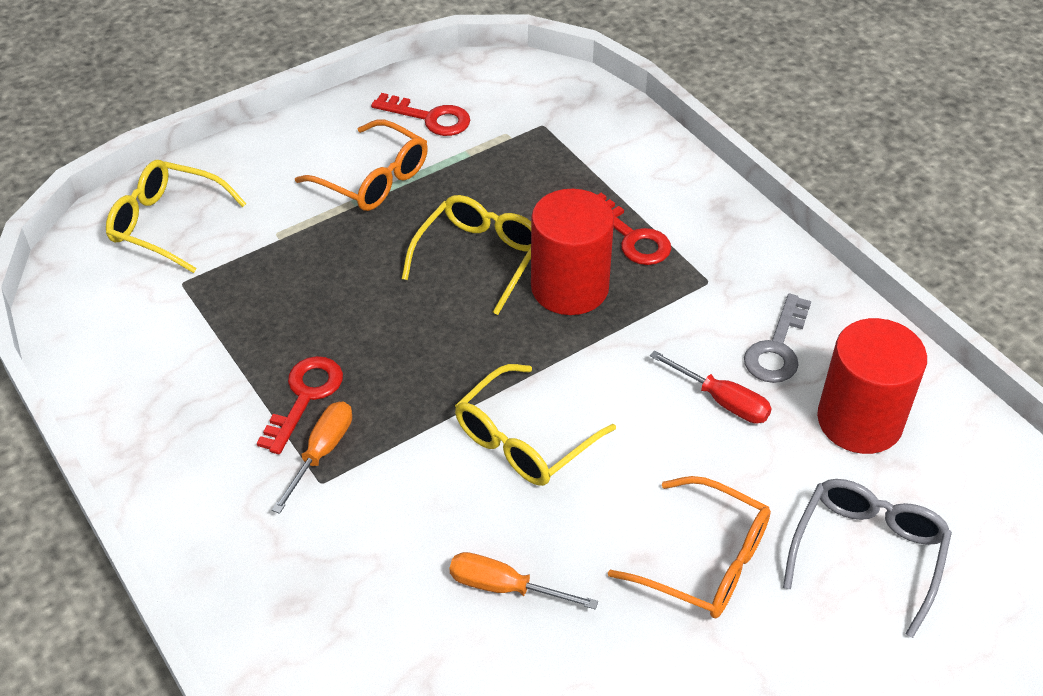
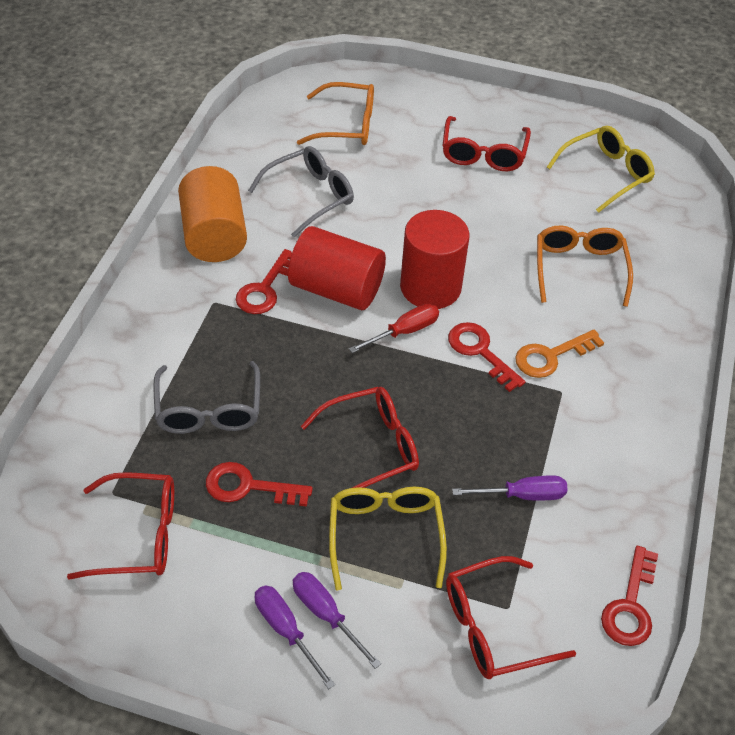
grey glasses: 1 -> 2
grey key: 1 -> 0
orange cylinder: 0 -> 1
orange key: 0 -> 1
orange screwdriver: 2 -> 0
purple screwdriver: 0 -> 3
red glasses: 0 -> 4
red key: 3 -> 4
yellow glasses: 3 -> 2

